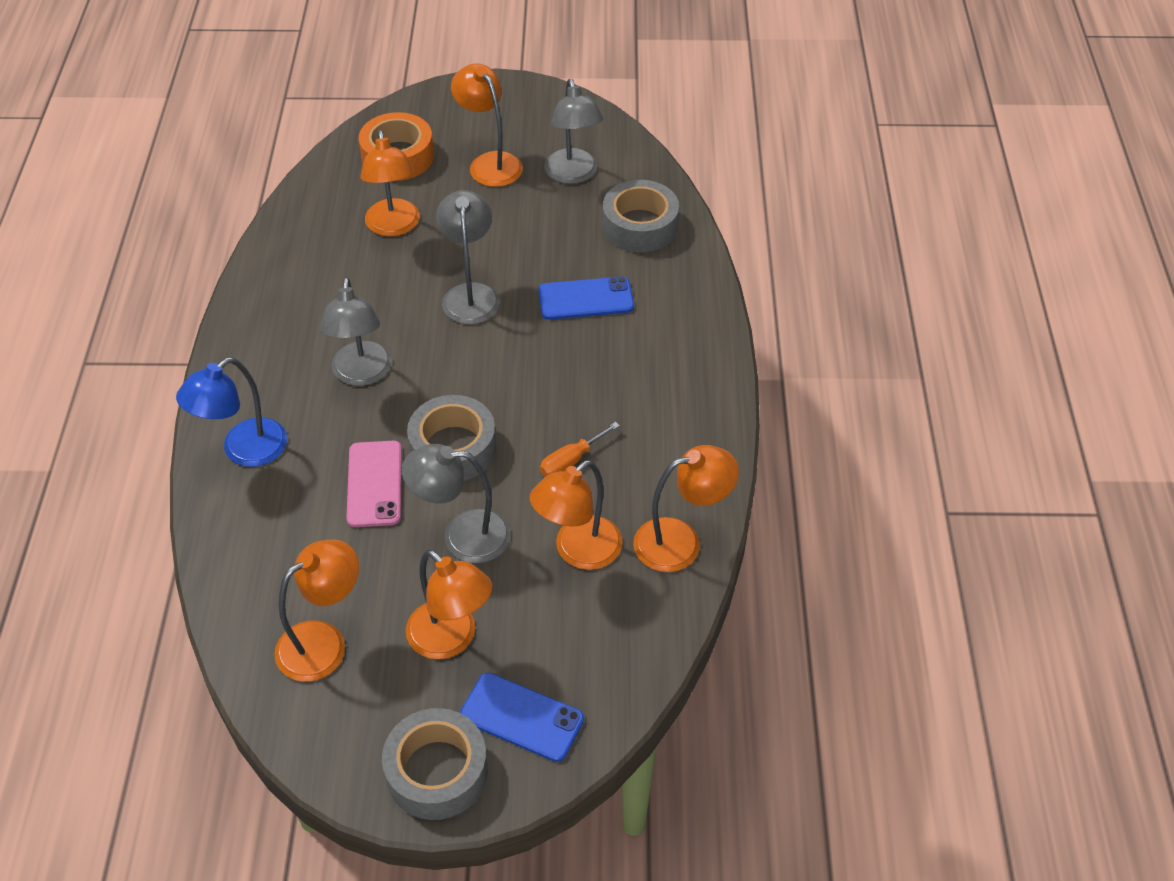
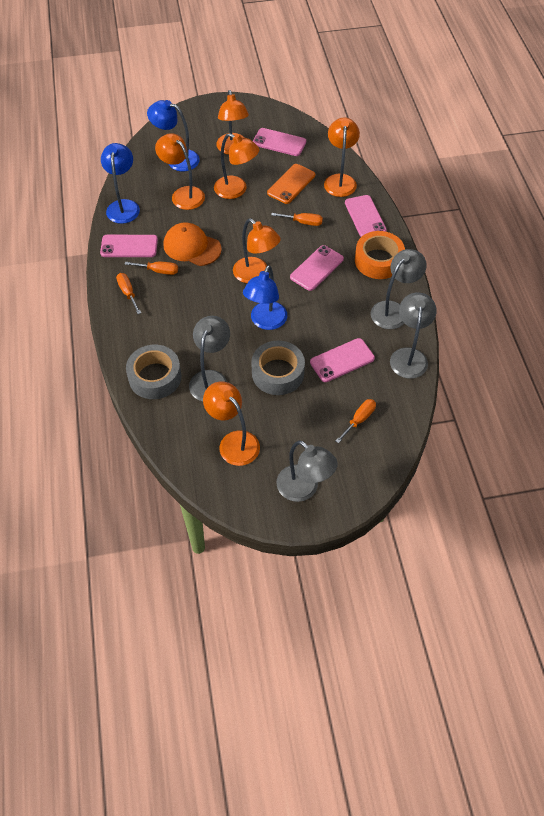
blue lamp: 1 -> 3
blue phone: 2 -> 0
grey tape: 3 -> 2
orange cap: 0 -> 1
orange phone: 0 -> 1
orange screwdriver: 1 -> 4
pink phone: 1 -> 5

